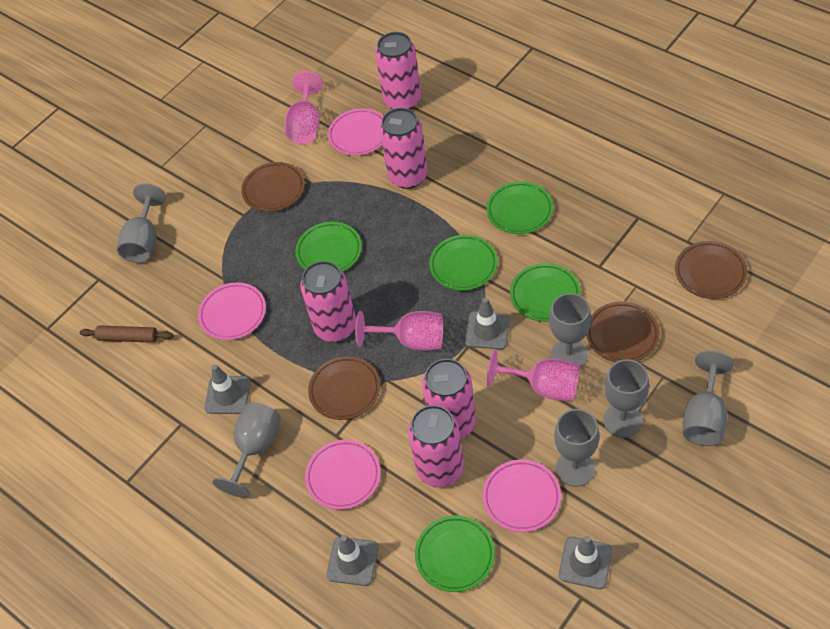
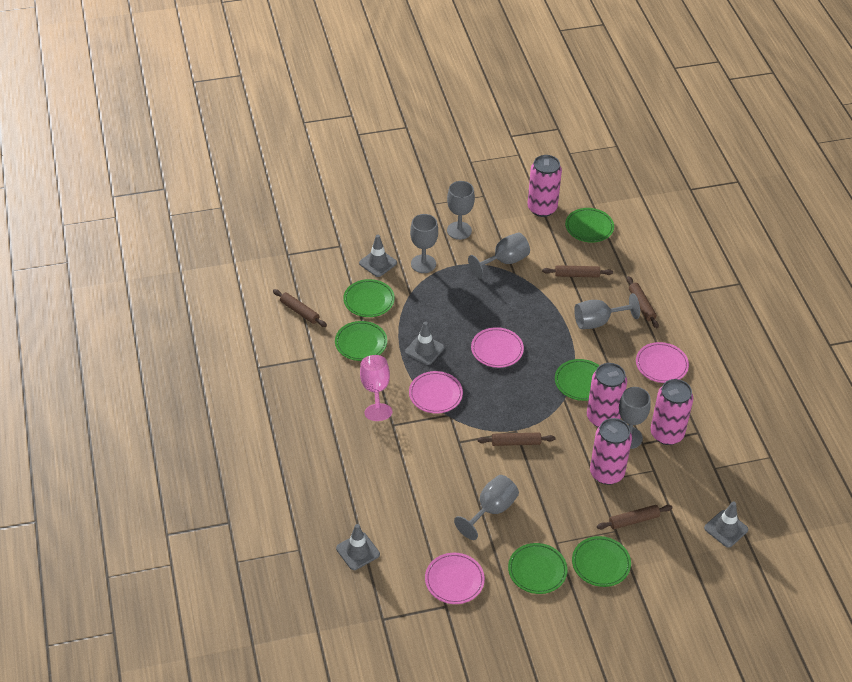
brown plate: 4 -> 0
brown rolling pin: 1 -> 5
green plate: 5 -> 6
pink can: 5 -> 4
pink goblet: 3 -> 1

